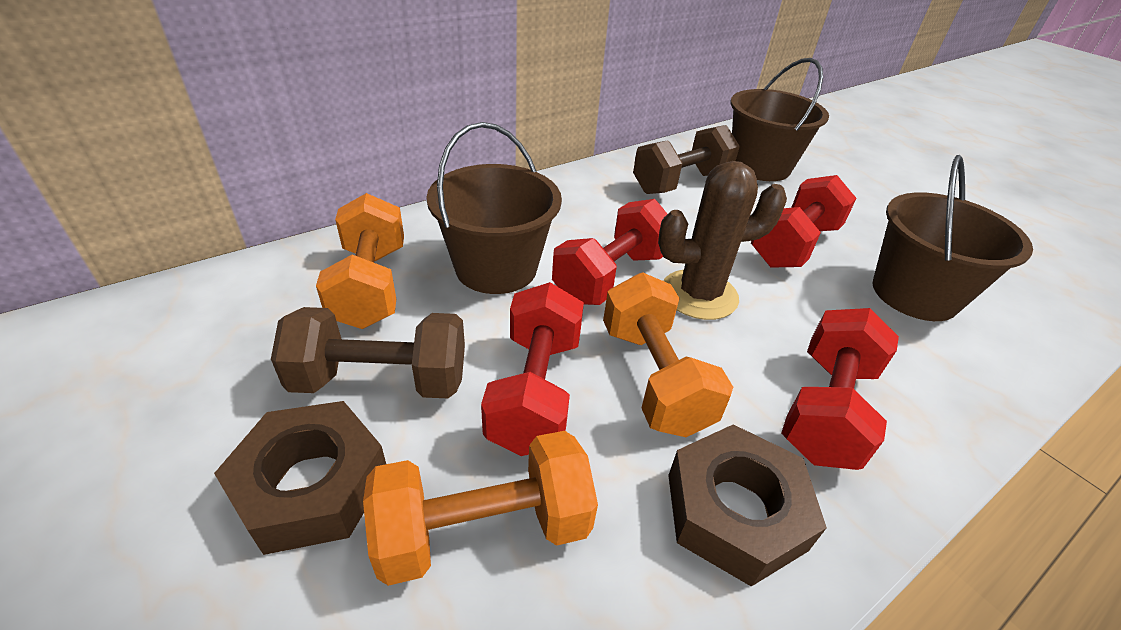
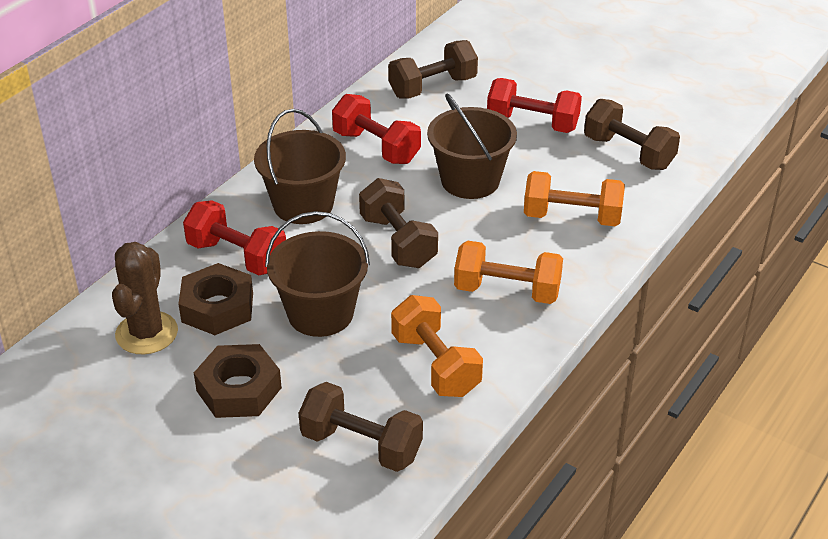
brown dumbbell: 2 -> 4
red dumbbell: 4 -> 3

